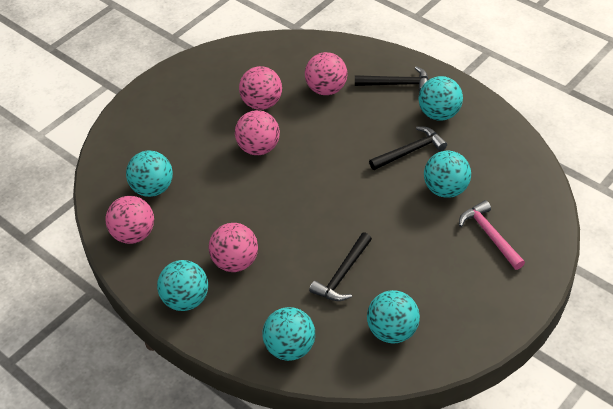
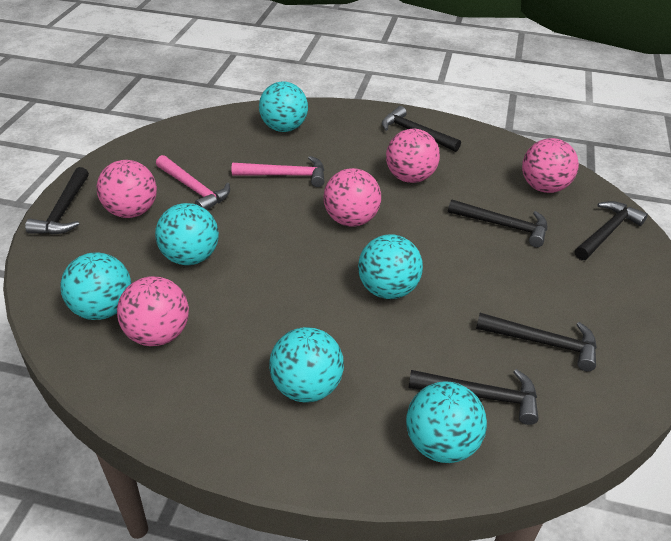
black hammer: 3 -> 6
pink hammer: 1 -> 2

